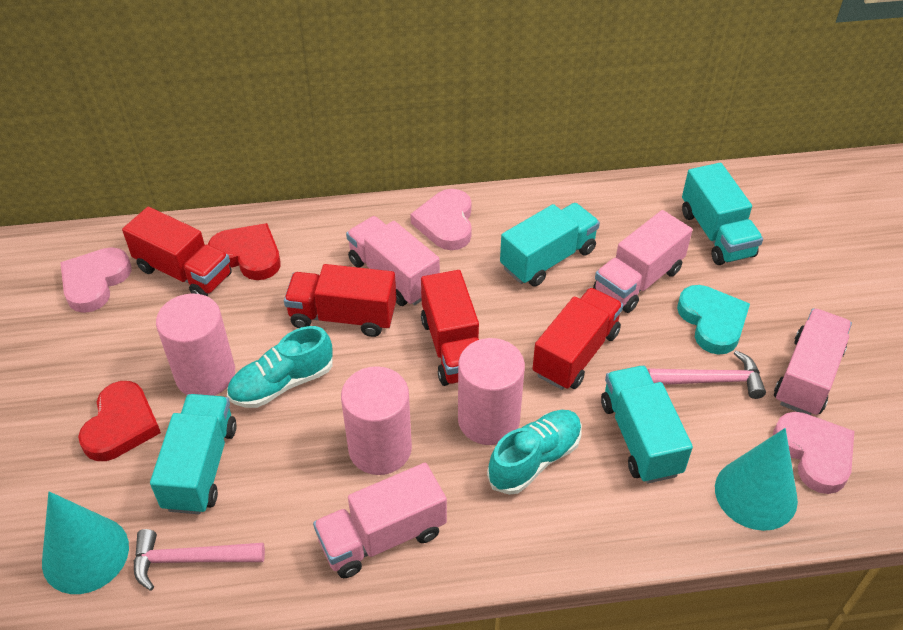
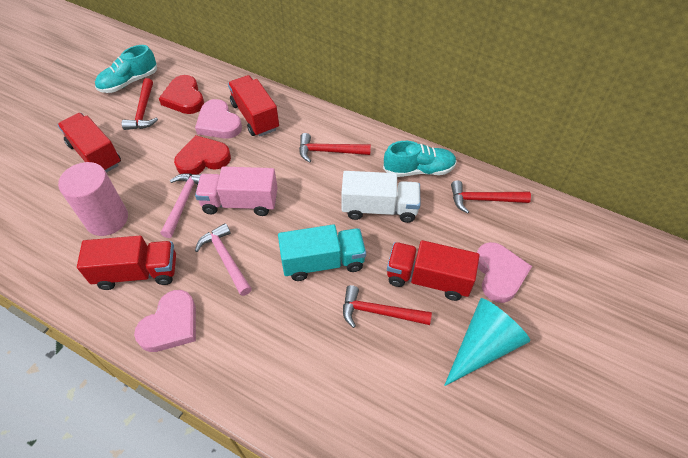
pink cylinder: 3 -> 1
pink truck: 4 -> 1
red hammer: 0 -> 4
turquoise cone: 2 -> 1
turquoise heart: 1 -> 0
turquoise truck: 4 -> 1
white truck: 0 -> 1

